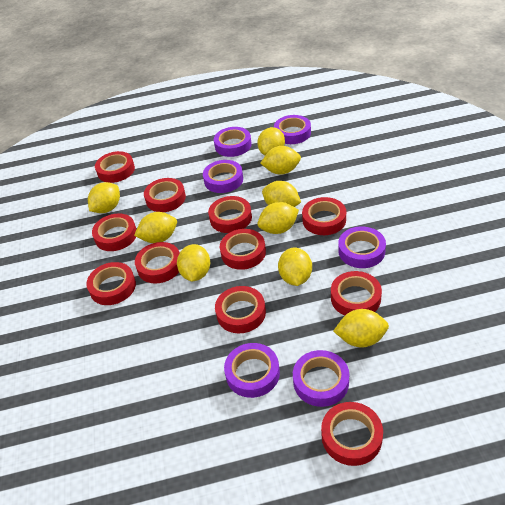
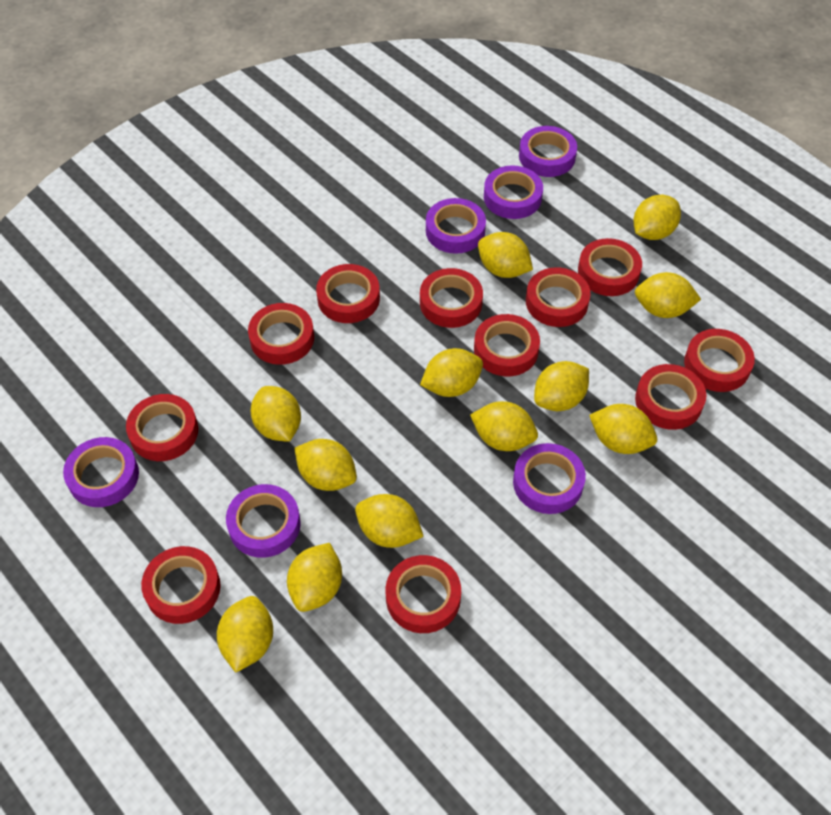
yellow lemon: 9 -> 12

